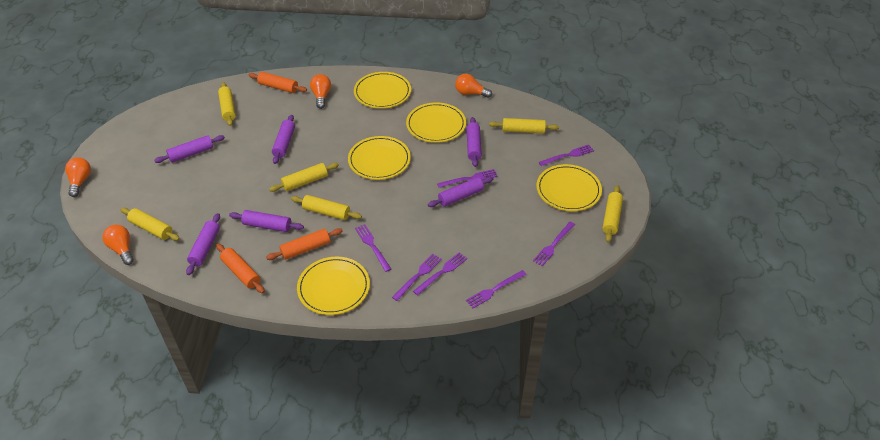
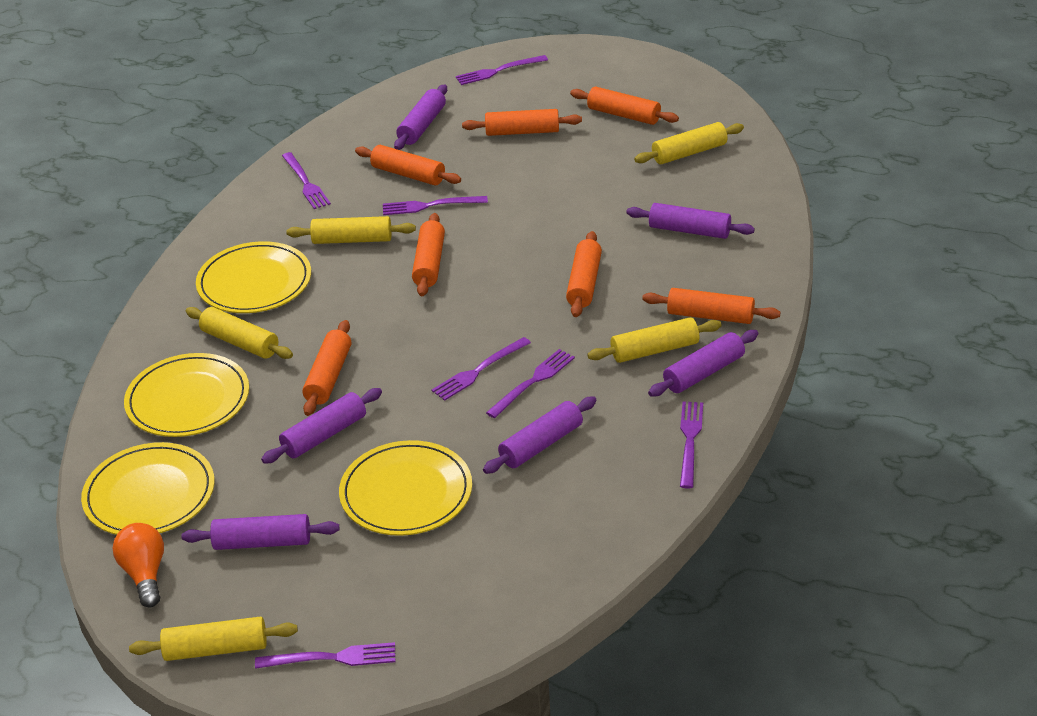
orange light bulb: 4 -> 1
orange rolling pin: 3 -> 7
yellow plate: 5 -> 4
yellow rolling pin: 6 -> 5

